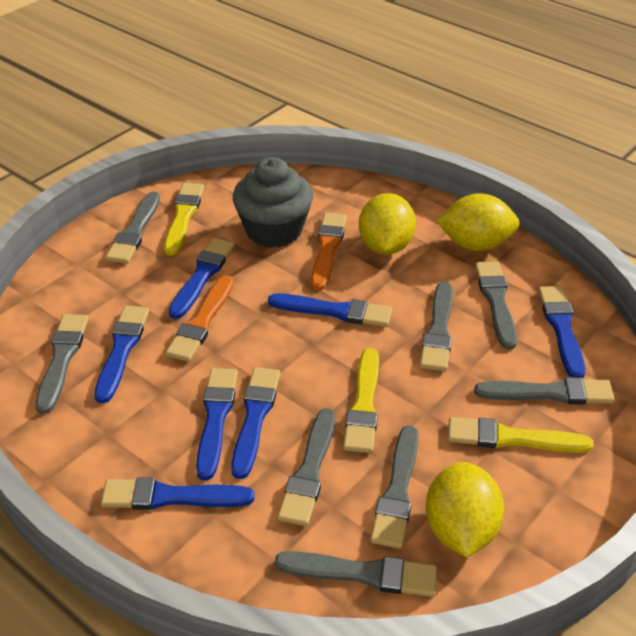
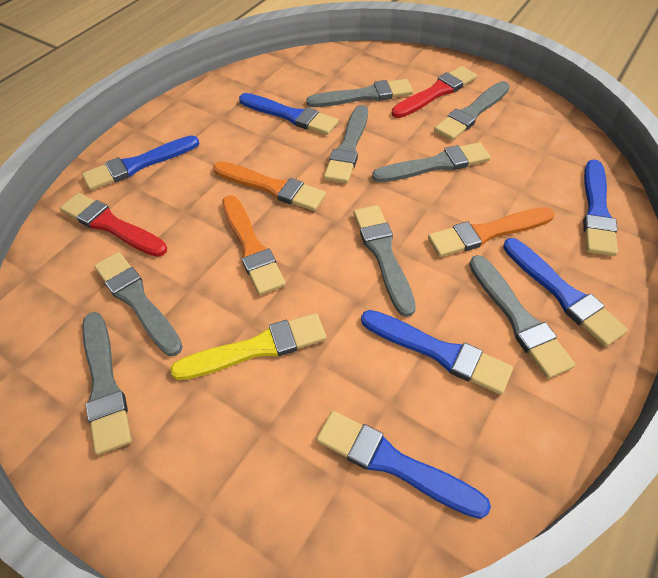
blue brush: 7 -> 6
grey cupcake: 1 -> 0
orange brush: 2 -> 3
red brush: 0 -> 2
yellow brush: 3 -> 1
yellow lemon: 3 -> 0

